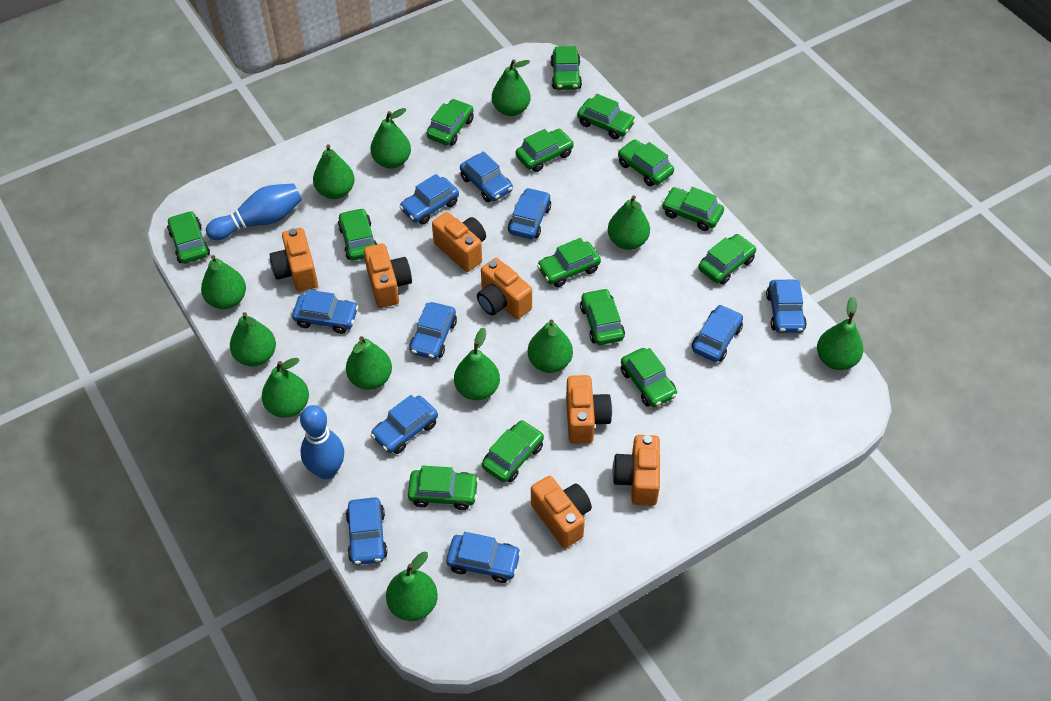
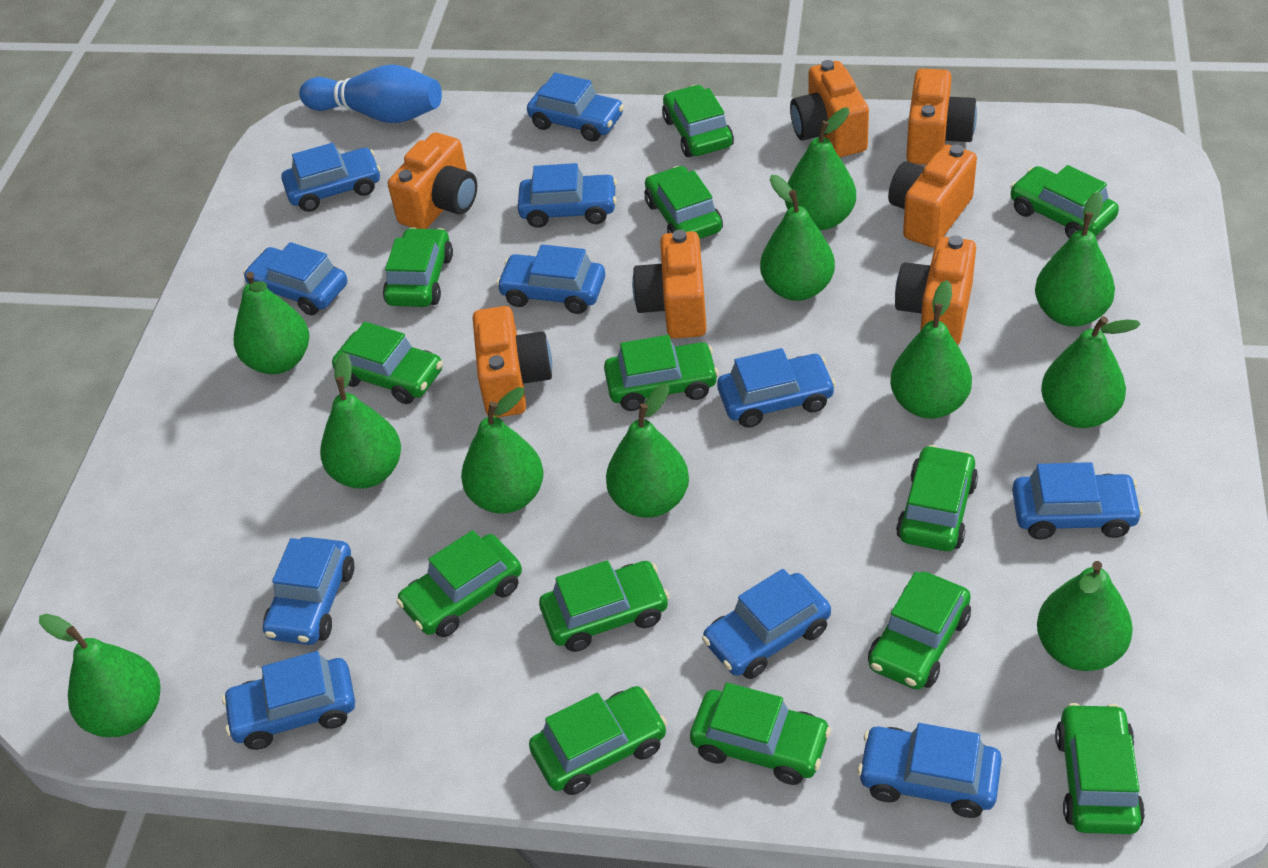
blue bowling pin: 2 -> 1
blue car: 10 -> 11
green car: 14 -> 13
green pear: 12 -> 11

